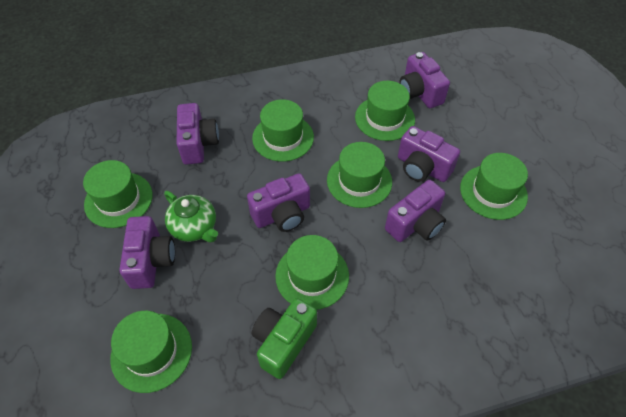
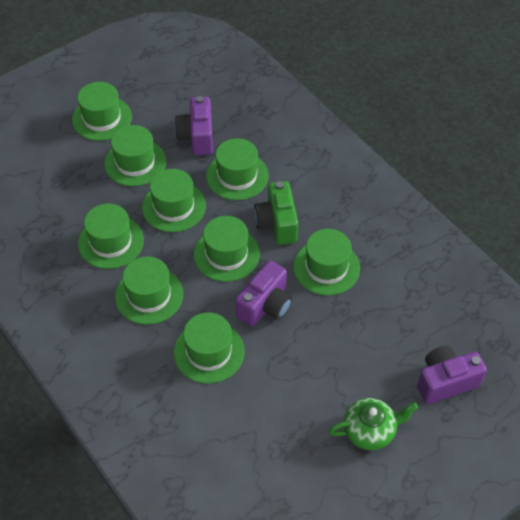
green hat: 7 -> 9
purple camera: 6 -> 3

